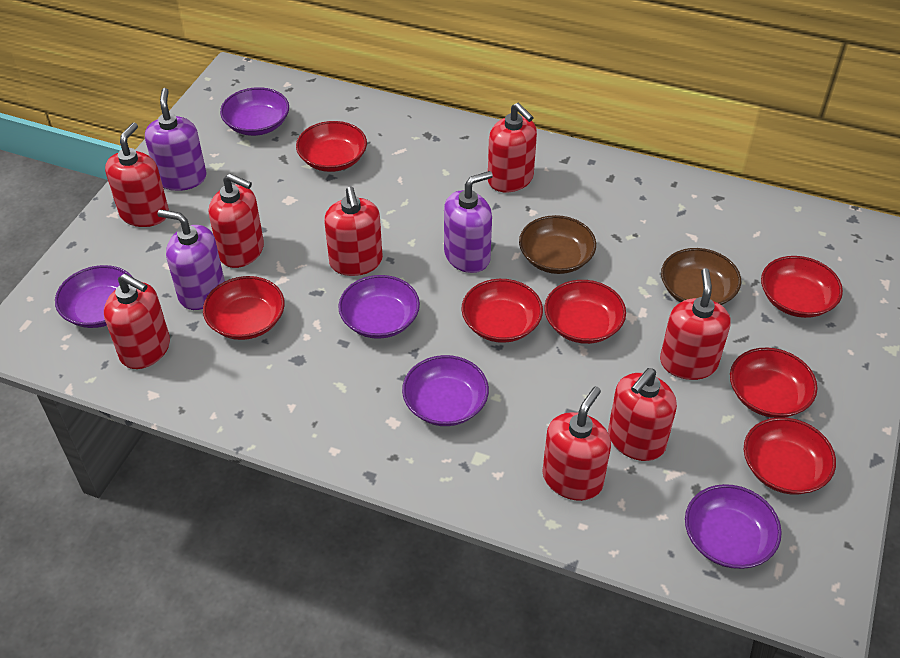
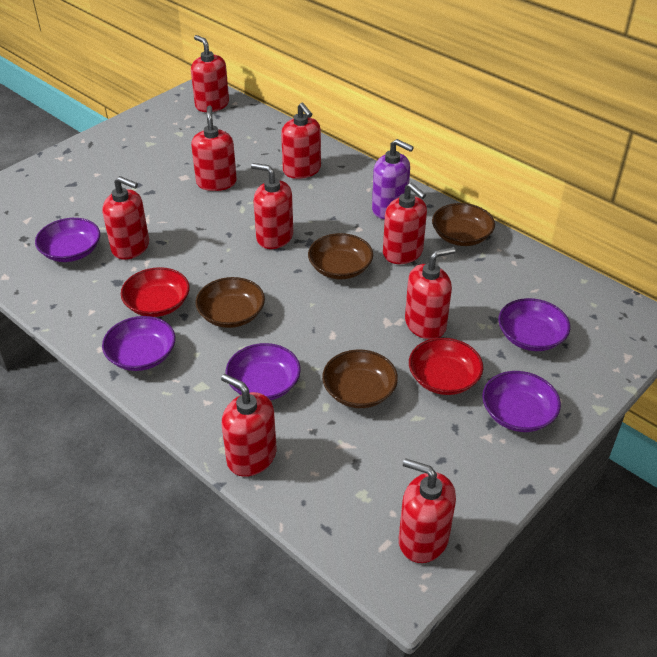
brown bowl: 2 -> 4
purple soap dispenser: 3 -> 1
red bowl: 7 -> 2
red soap dispenser: 8 -> 9

